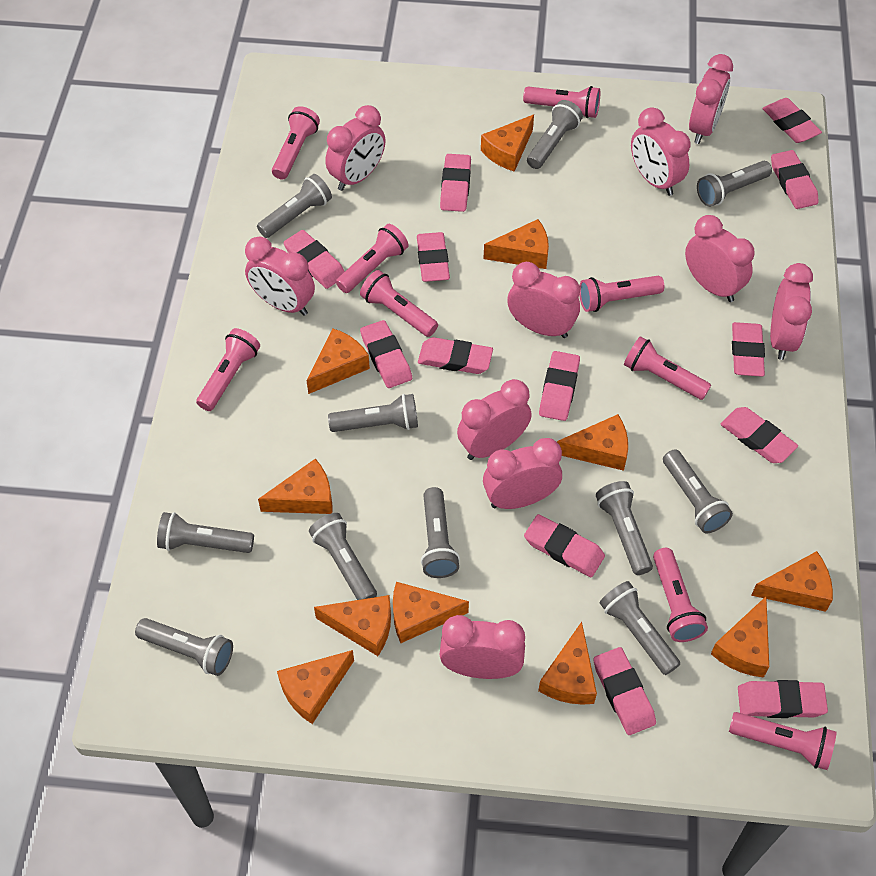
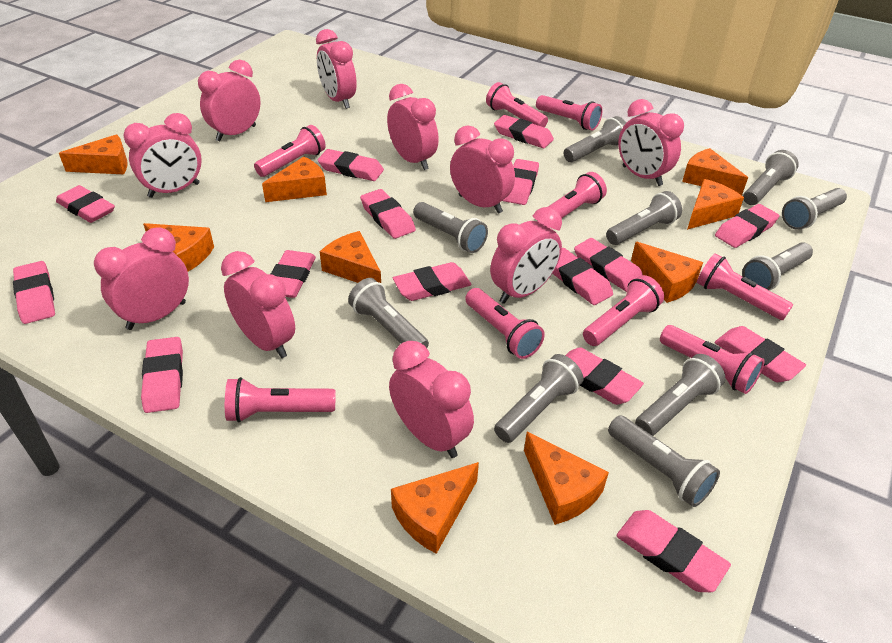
grey flashlight: 11 -> 10
orange cheese: 11 -> 9
pink eraser: 13 -> 15

